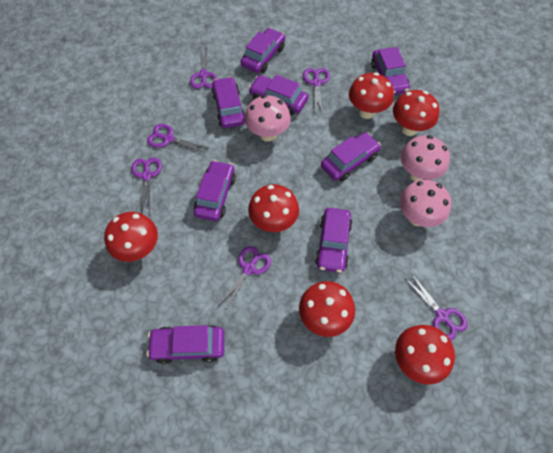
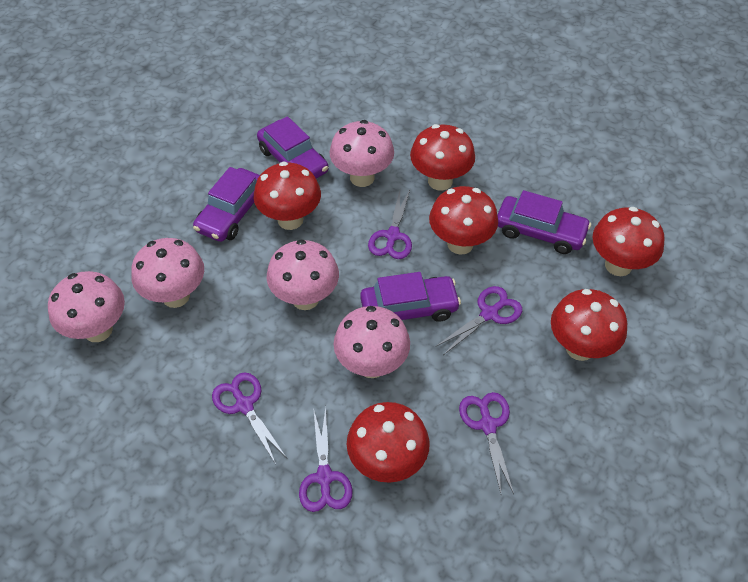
pink mushroom: 3 -> 5
purple car: 8 -> 4
purple scissors: 6 -> 5

